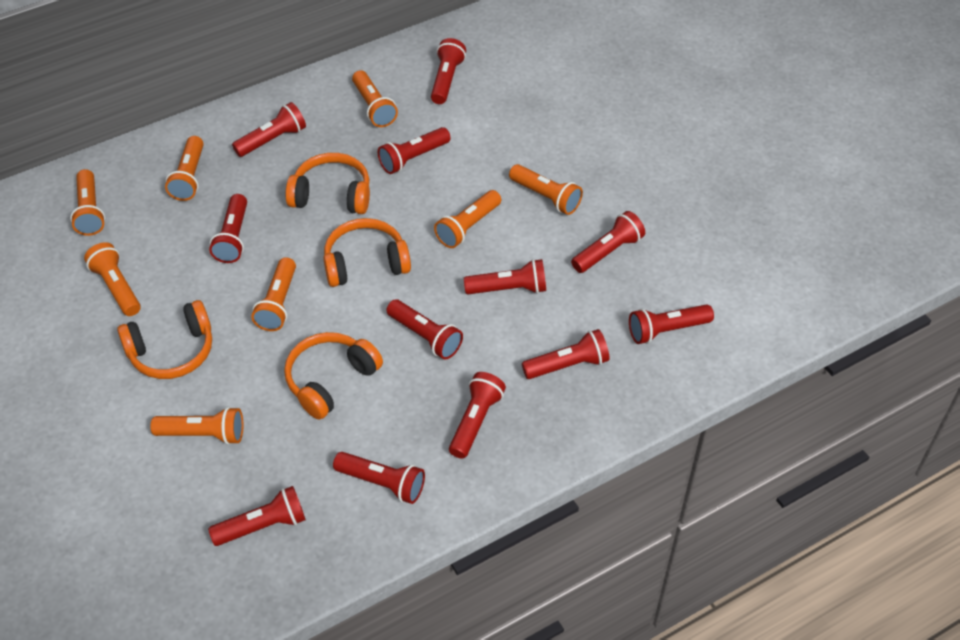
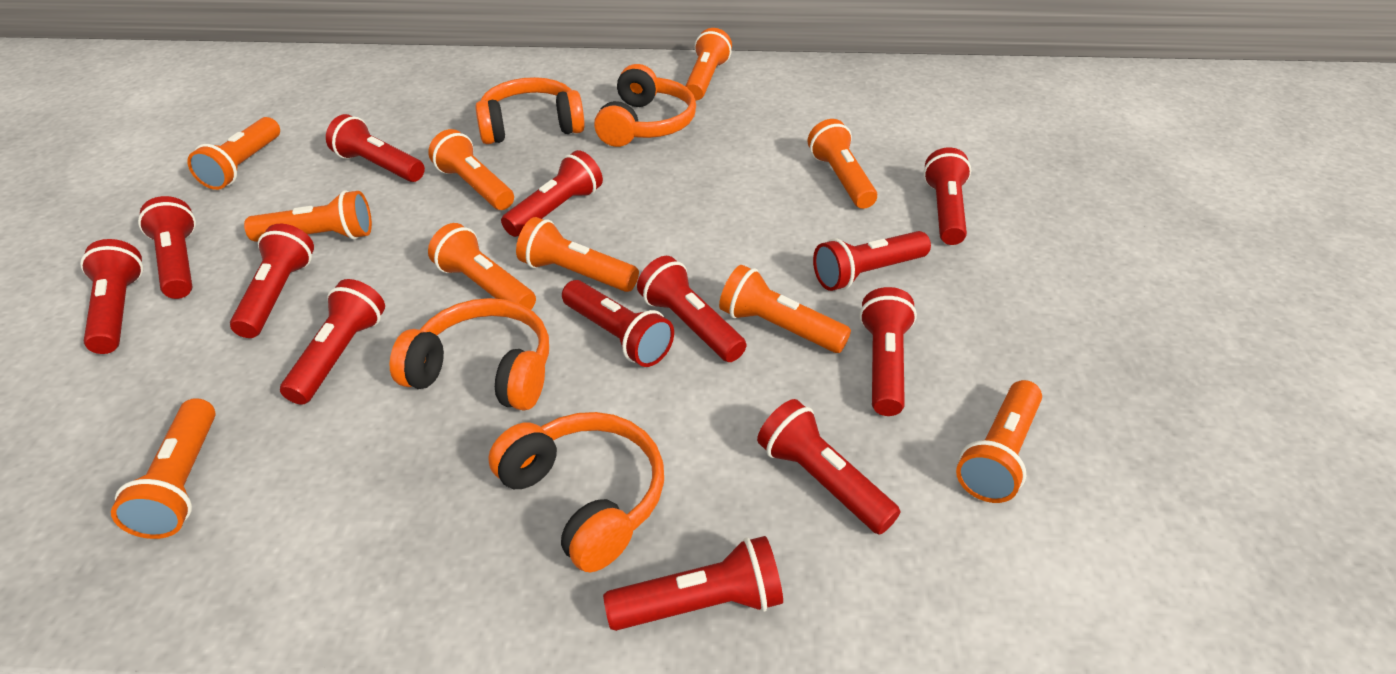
orange flashlight: 8 -> 10
red flashlight: 12 -> 13

